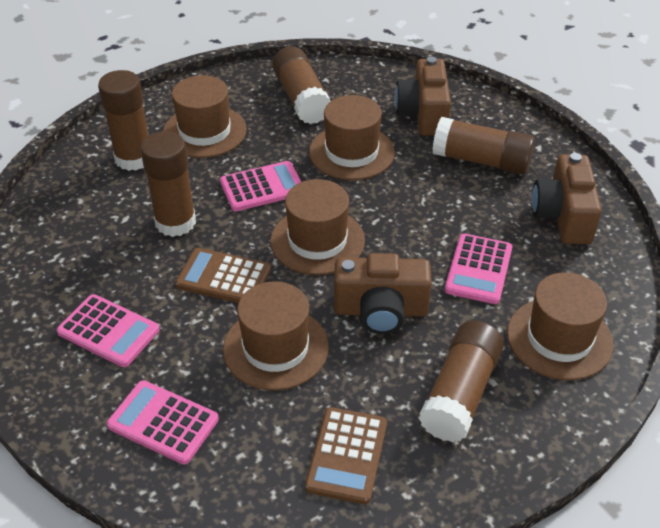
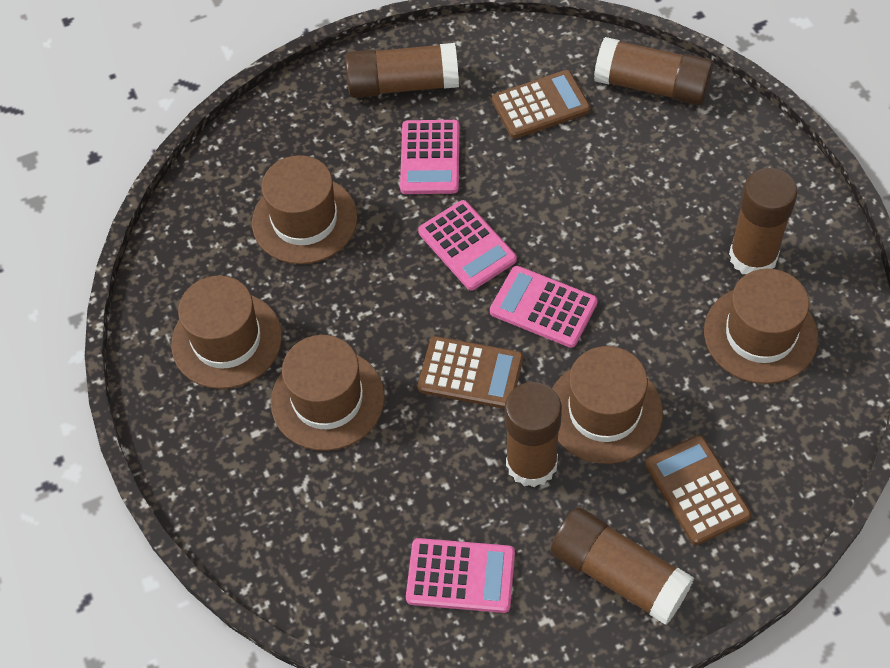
brown calculator: 2 -> 3
brown camera: 3 -> 0

